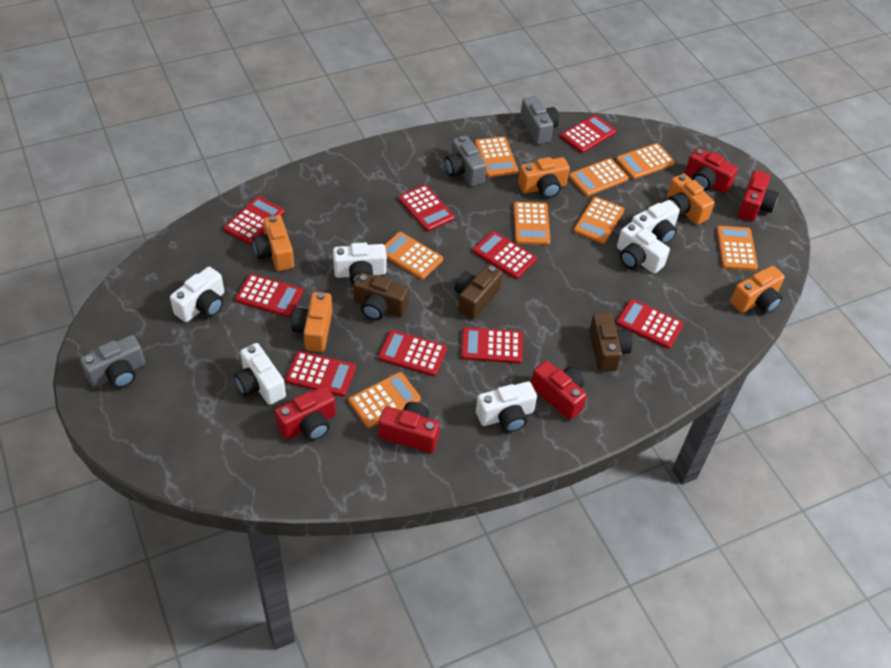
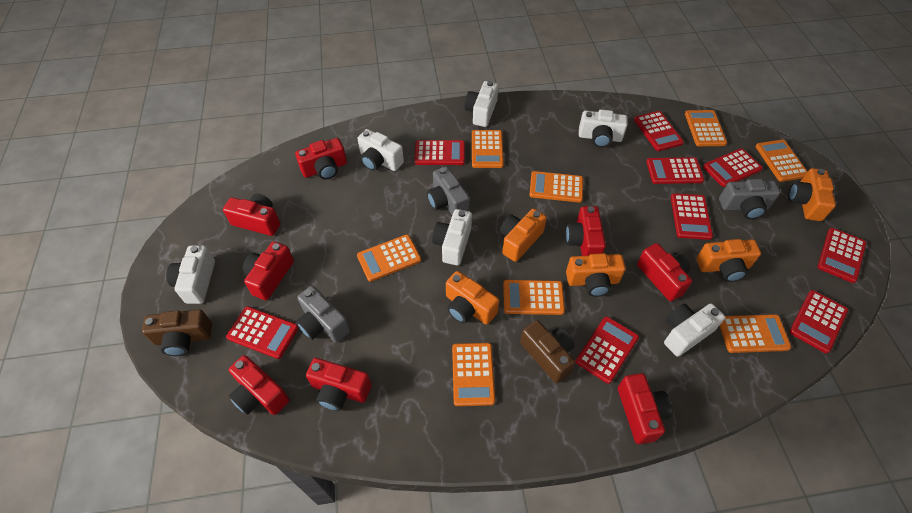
brown camera: 3 -> 2
red camera: 5 -> 8

